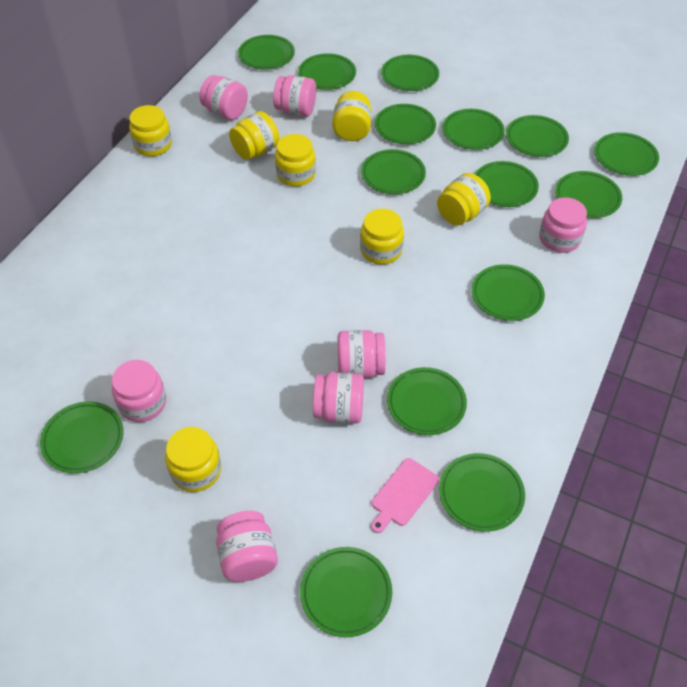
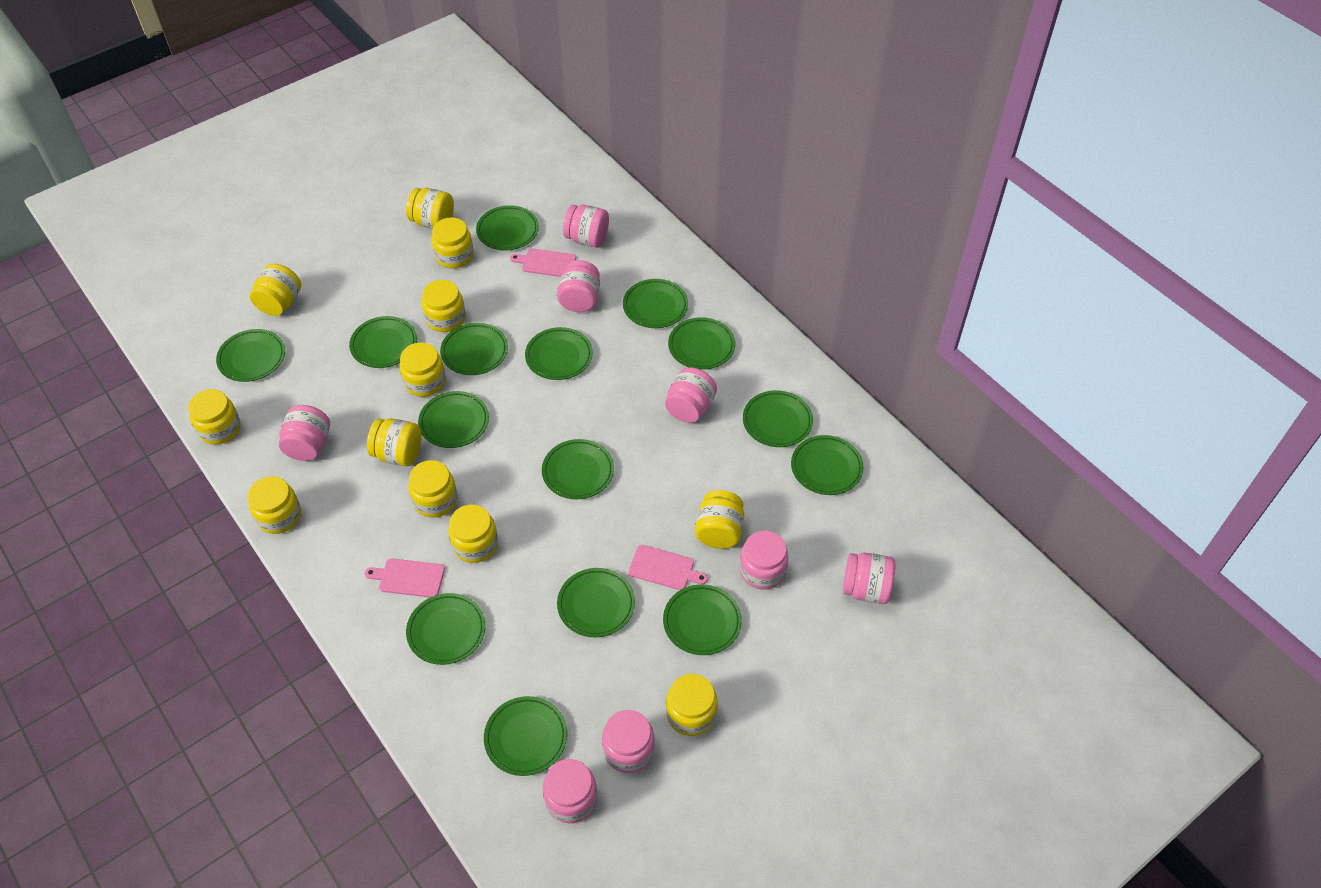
pink cutting board: 1 -> 3
pink jar: 7 -> 8
yellow jar: 7 -> 12

